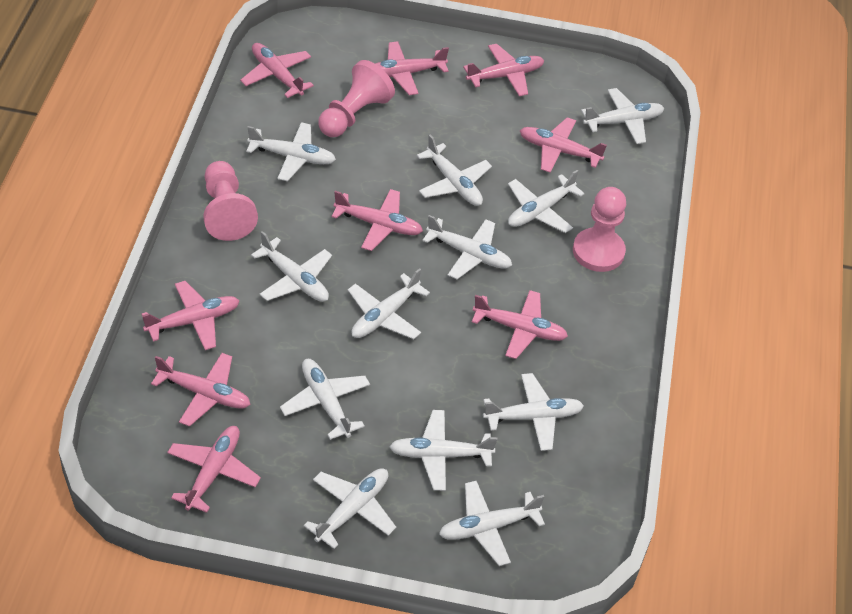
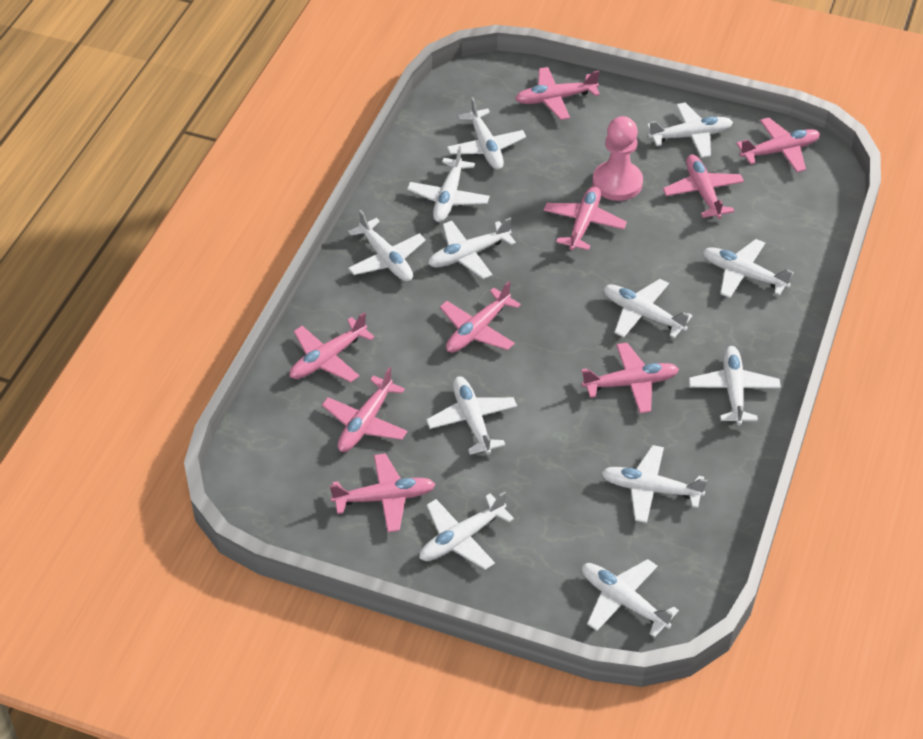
pink pawn: 3 -> 1

